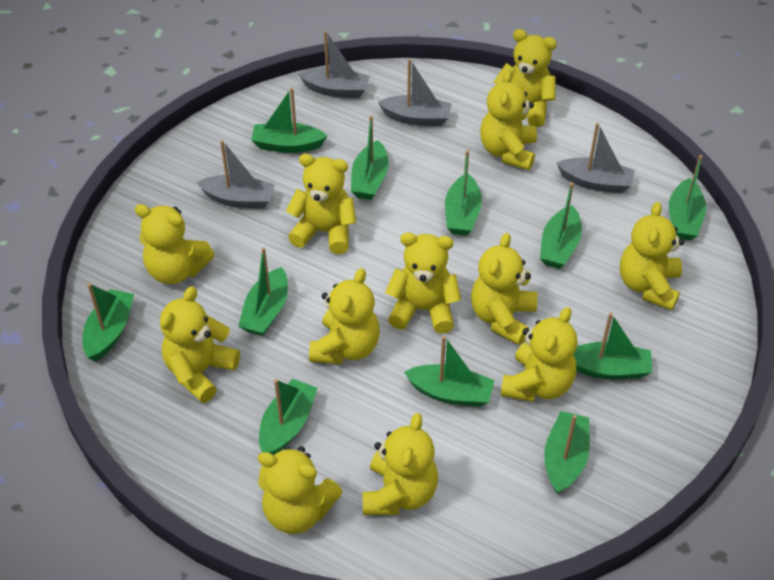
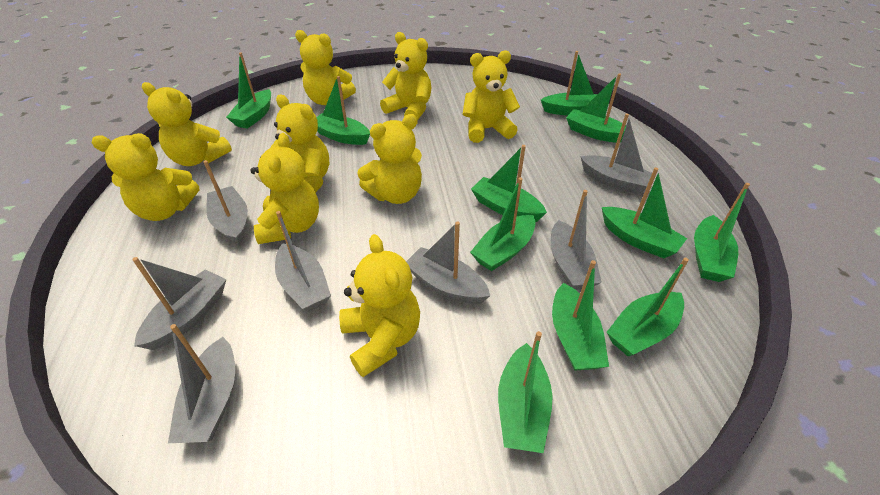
grey boat: 4 -> 7
yellow teddy bear: 12 -> 9

